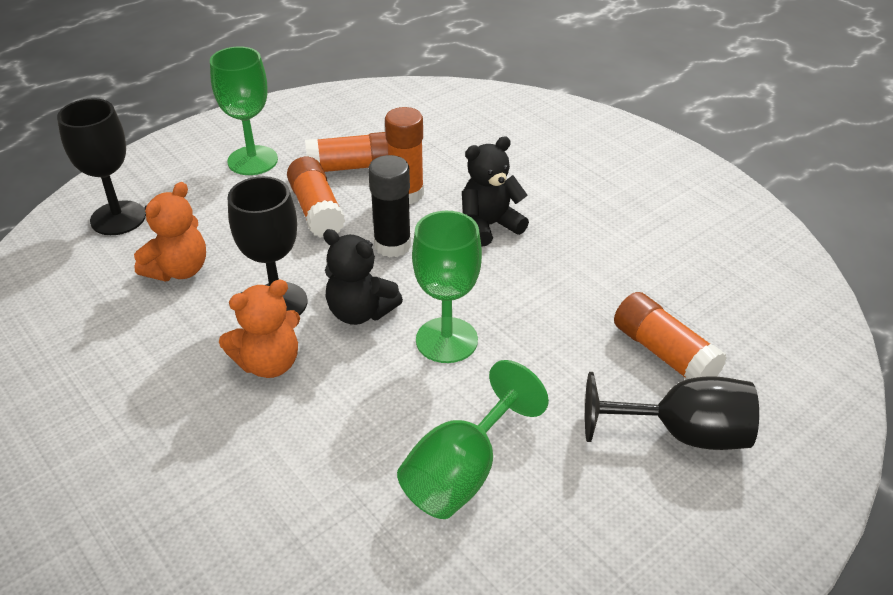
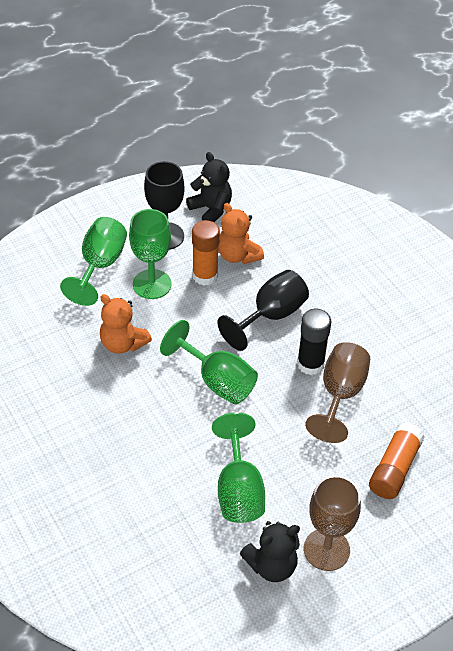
black goblet: 3 -> 2
brown goblet: 0 -> 2
green goblet: 3 -> 4
orange glue stick: 4 -> 2

